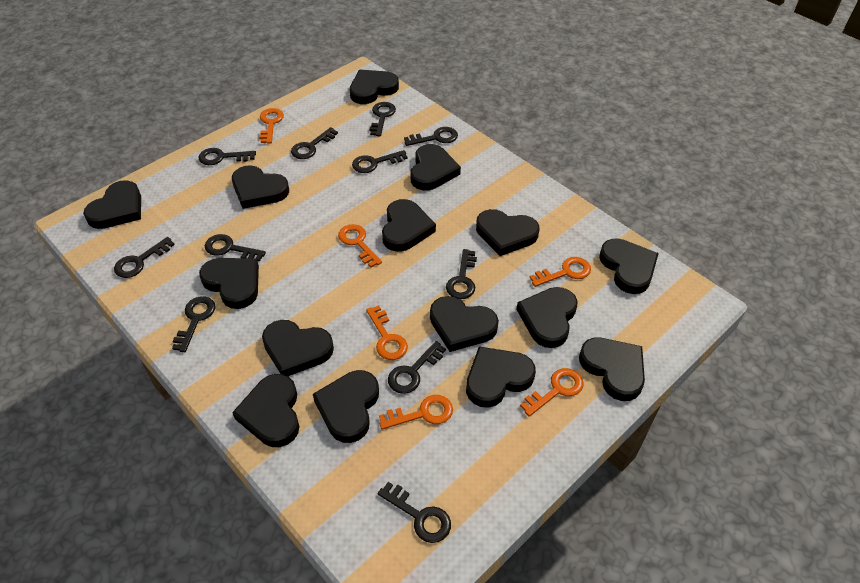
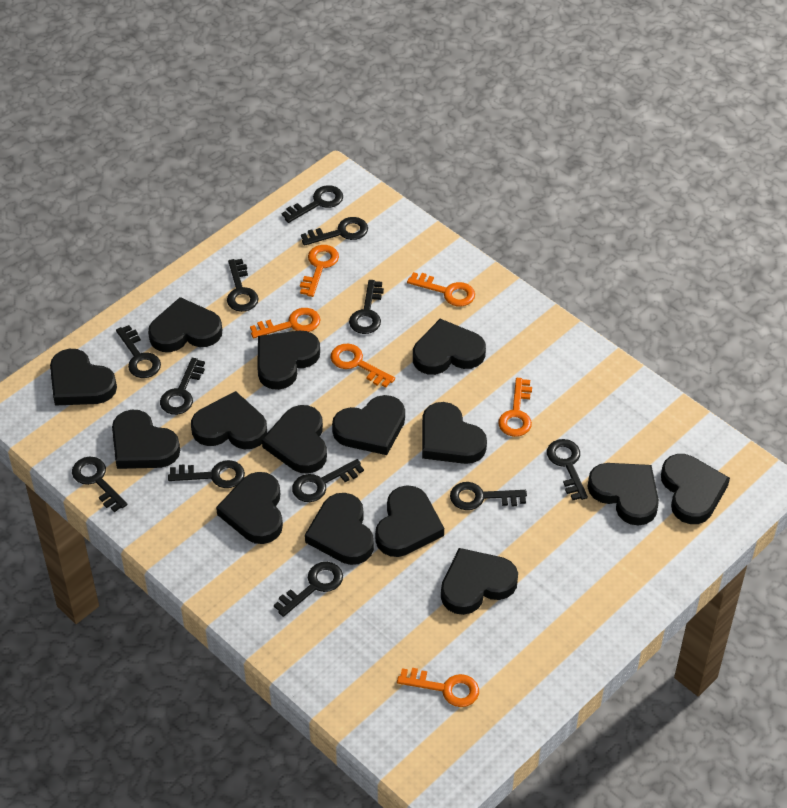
black key: 11 -> 12

